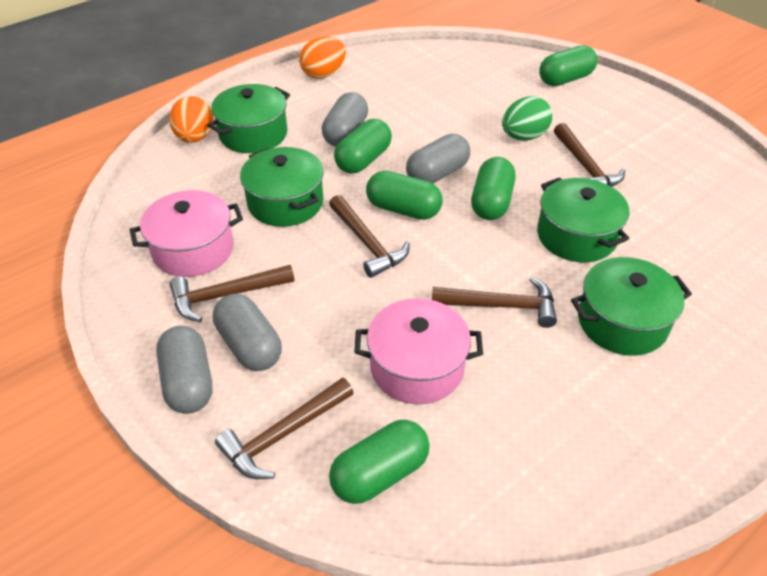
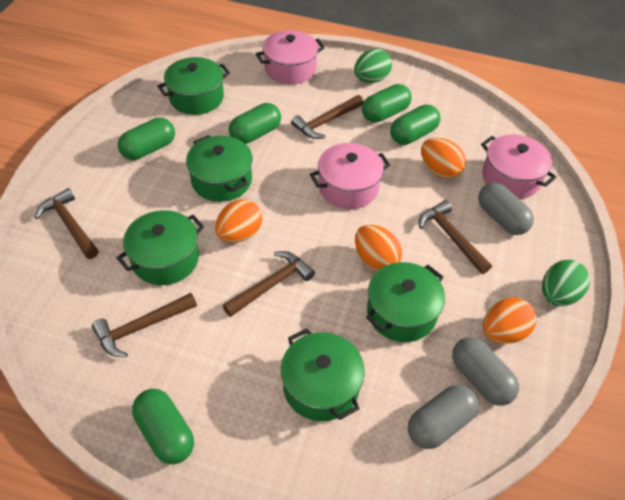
green egg: 1 -> 2
green pot: 4 -> 5
grey capsule: 4 -> 3
orange egg: 2 -> 4
pink pot: 2 -> 3

